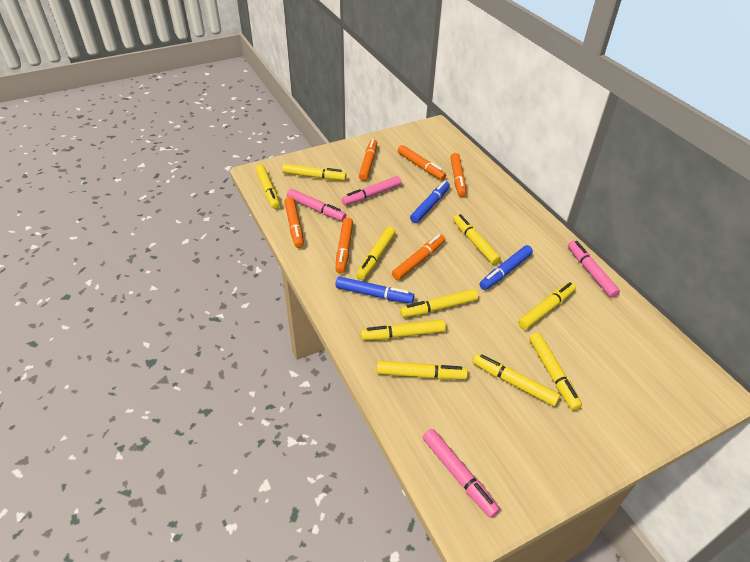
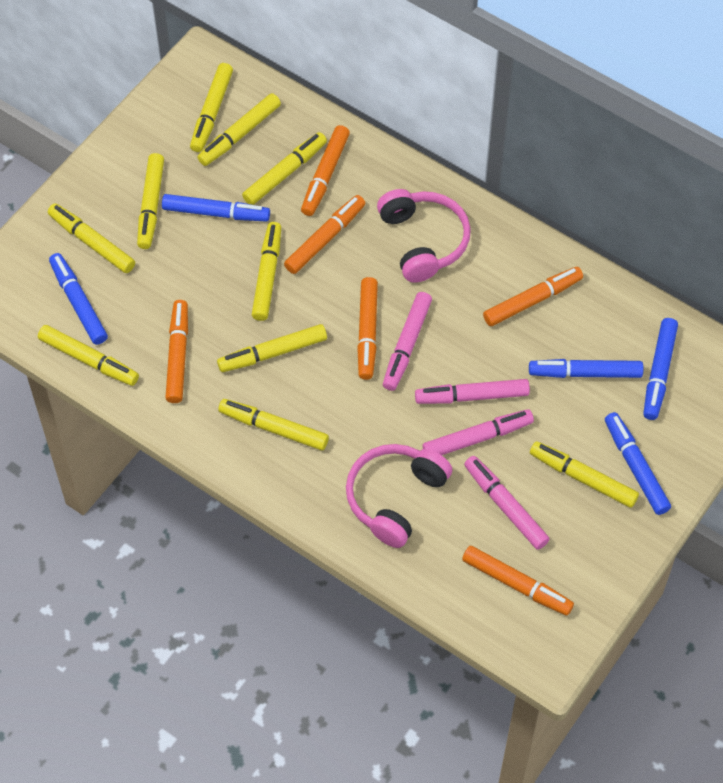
blue marker: 3 -> 5
pink headphones: 0 -> 2

